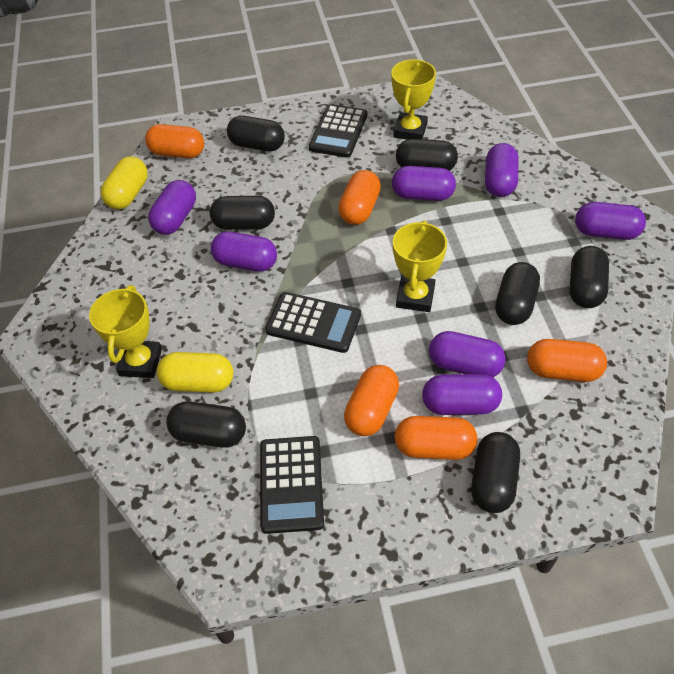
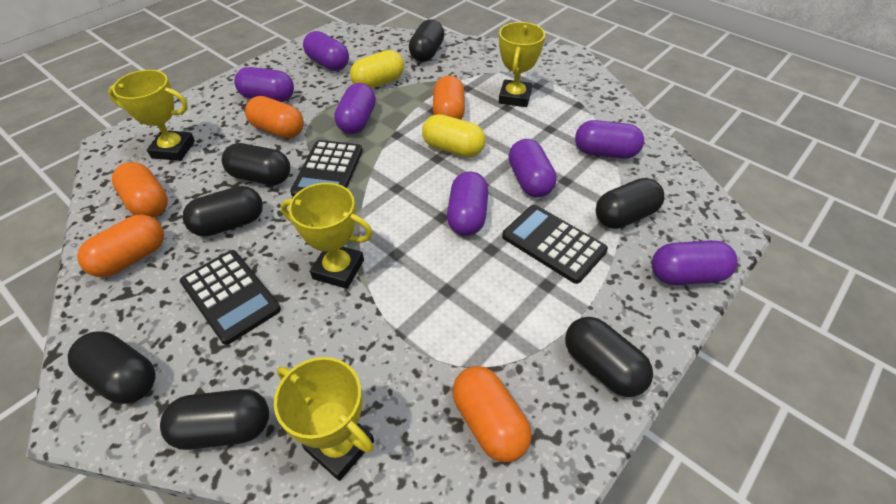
yellow trophy: 3 -> 4

